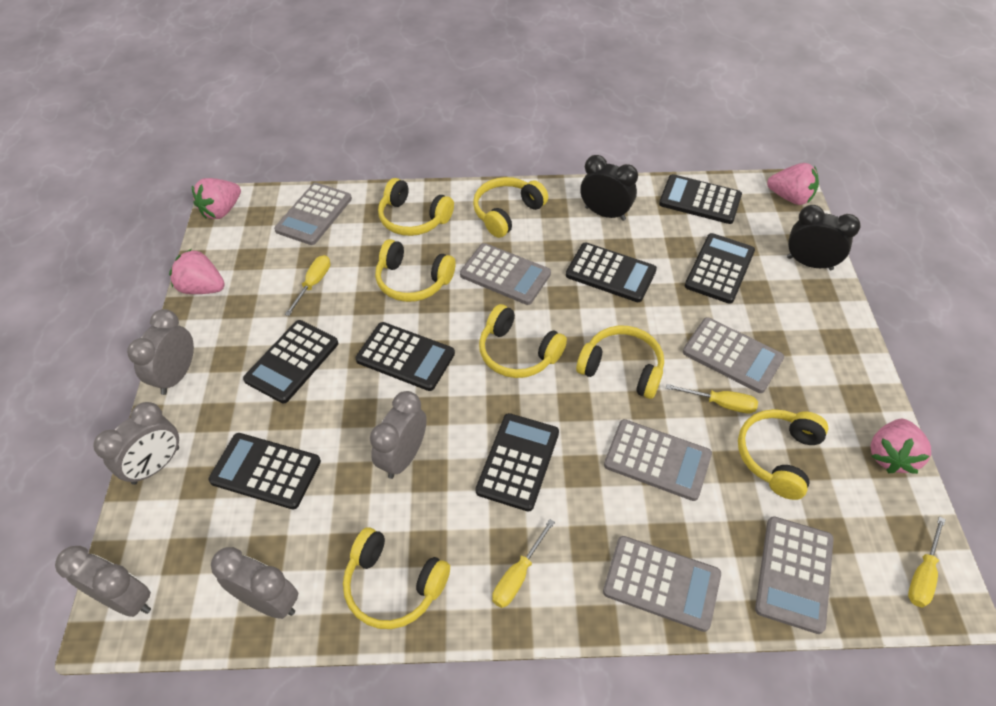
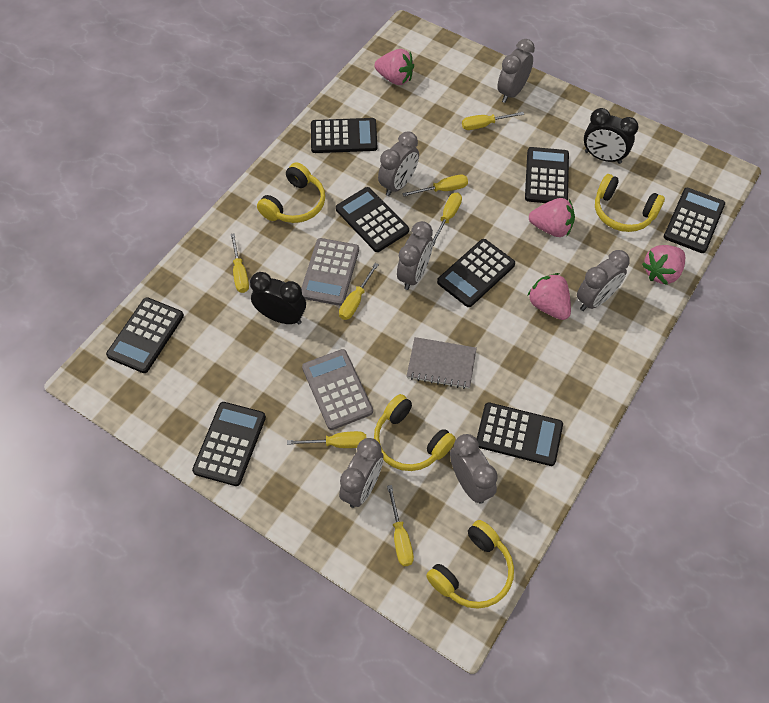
black calculator: 7 -> 8
grey calculator: 6 -> 2
grey clock: 5 -> 6
grey notebook: 0 -> 1
yellow headphones: 7 -> 4
yellow screwdriver: 4 -> 7

